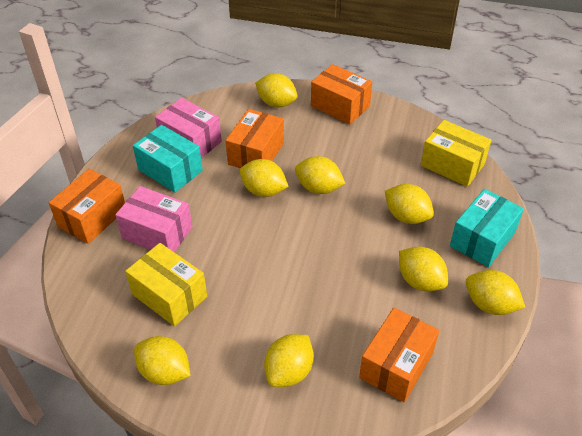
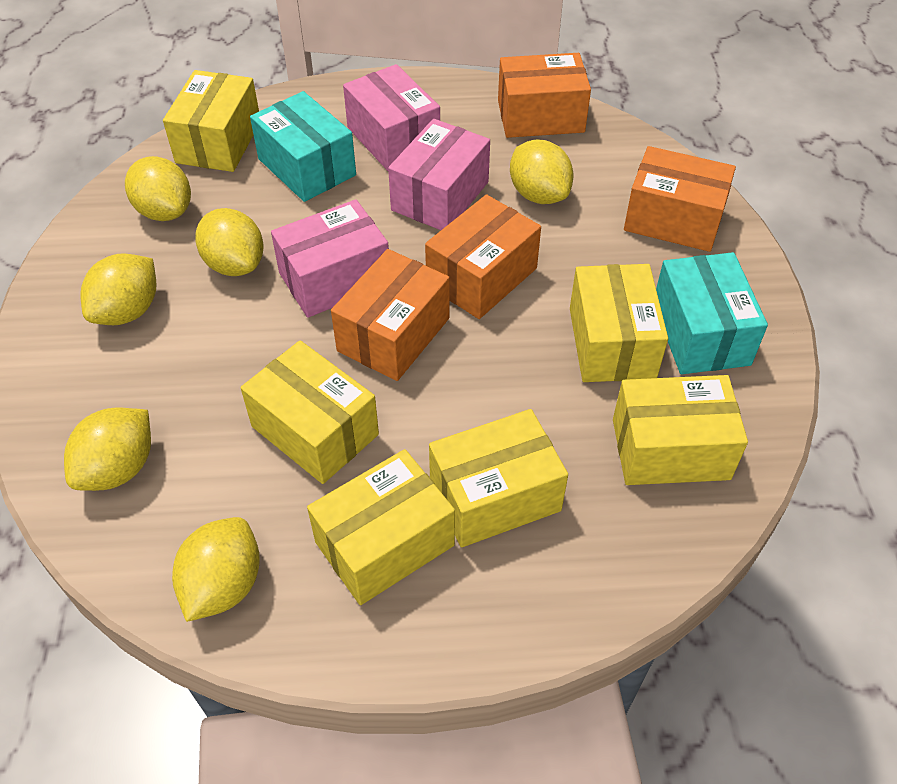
pink box: 2 -> 3
yellow box: 2 -> 6
yellow lemon: 8 -> 6

